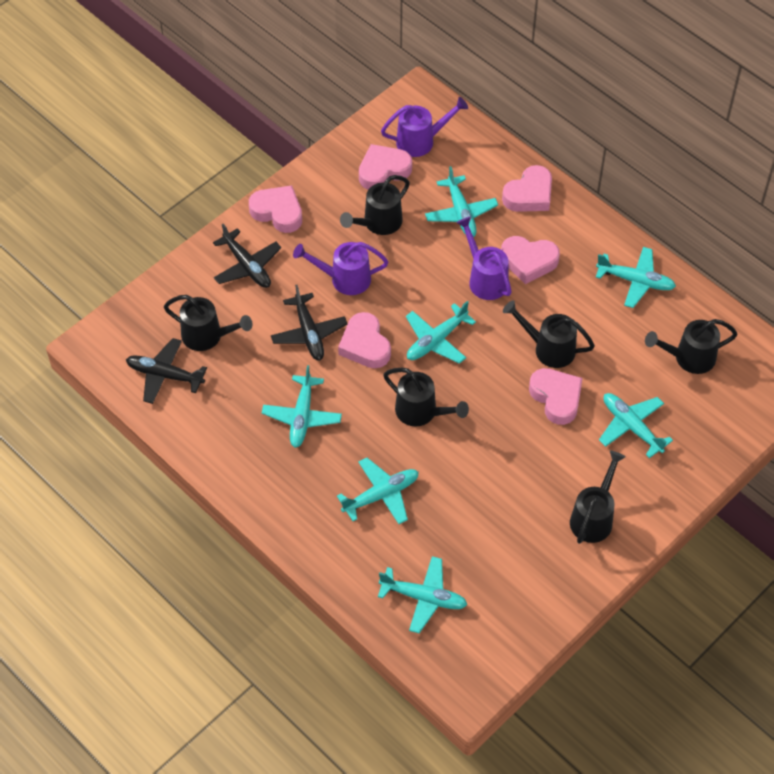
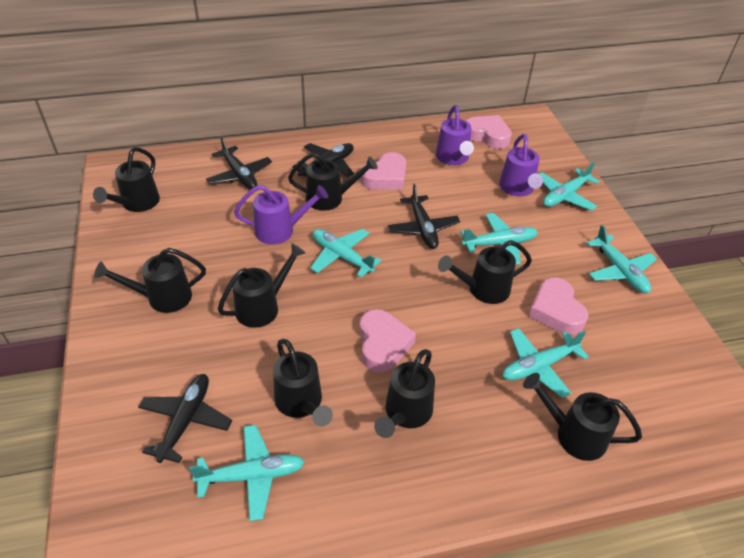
black plane: 3 -> 4
black watering can: 6 -> 8
pink heart: 6 -> 4
turquoise plane: 7 -> 6

